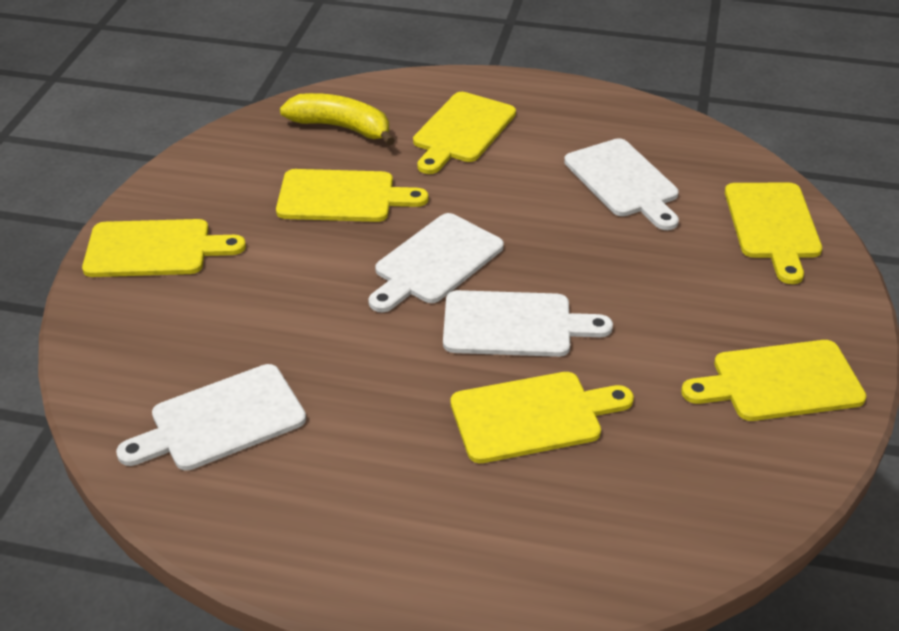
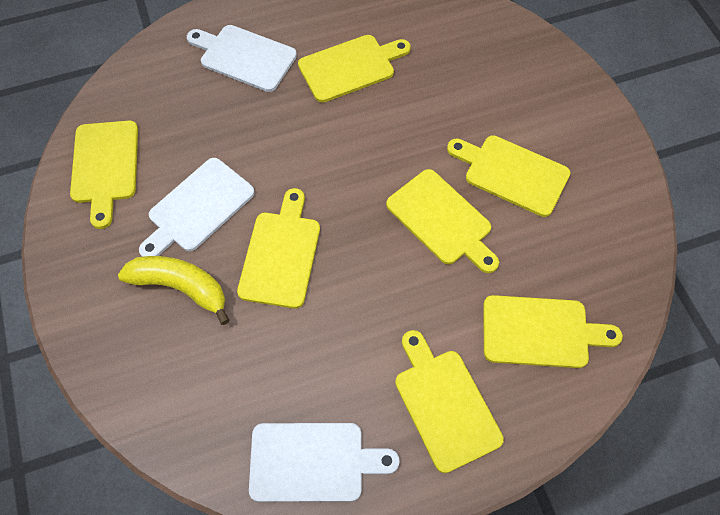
white cutting board: 4 -> 3
yellow cutting board: 6 -> 7

